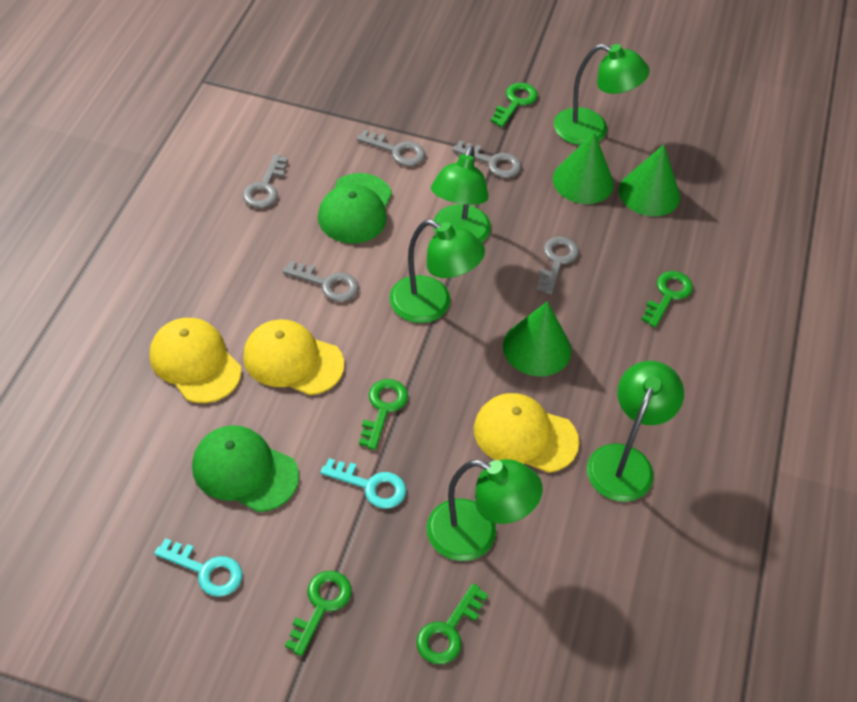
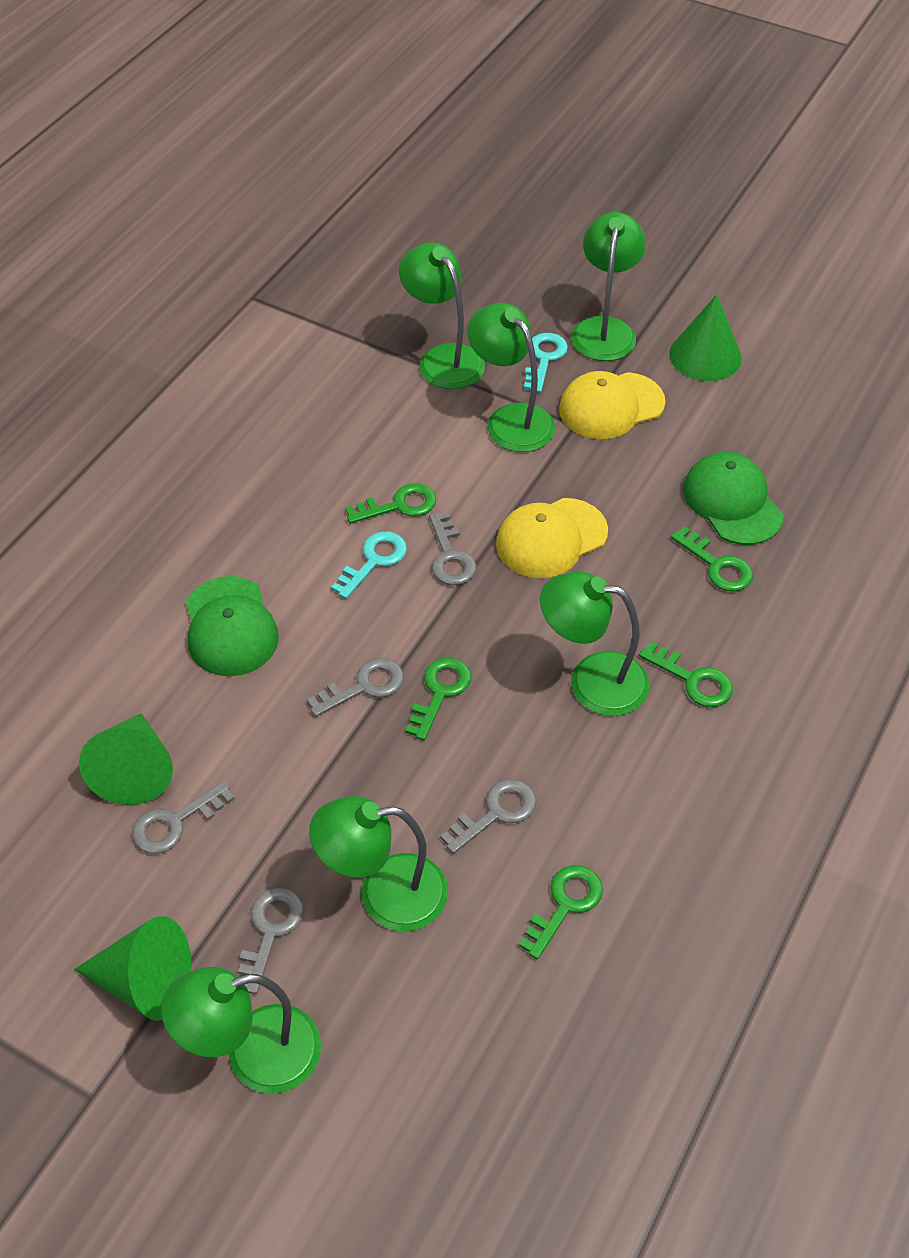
green lamp: 5 -> 6
yellow cap: 3 -> 2

